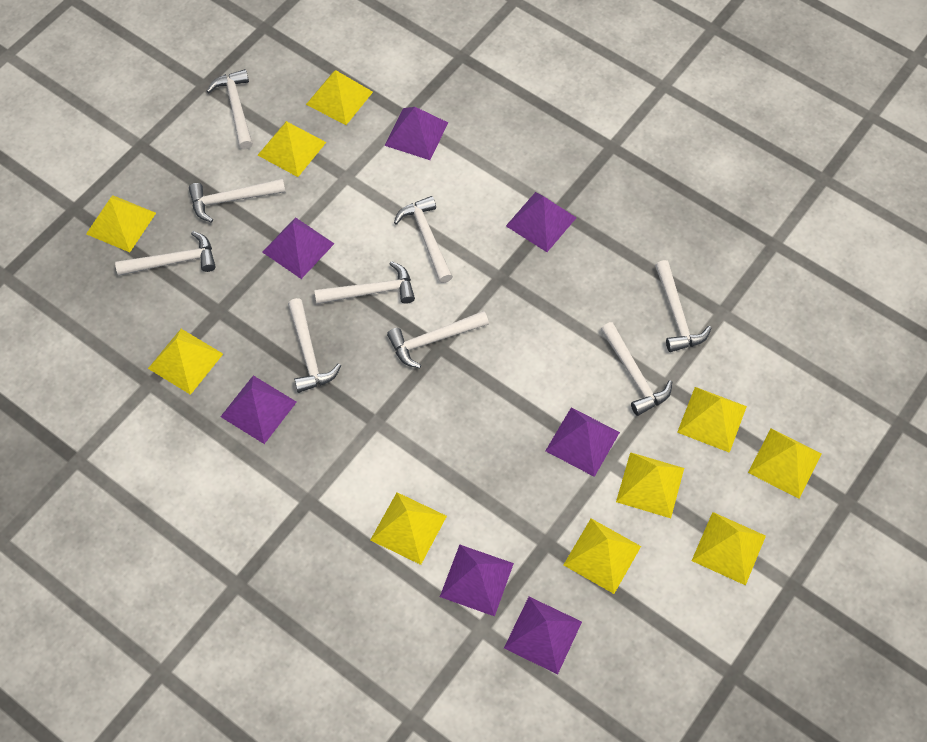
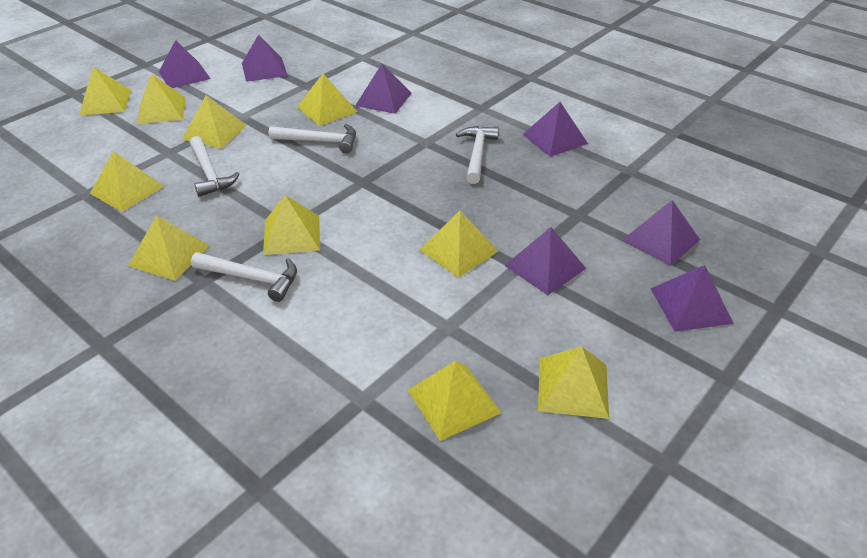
white hammer: 9 -> 4

